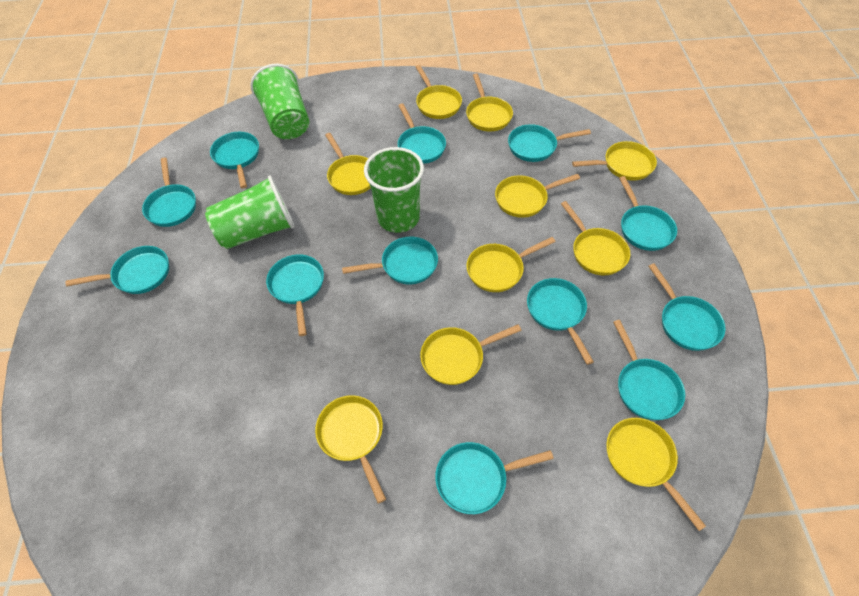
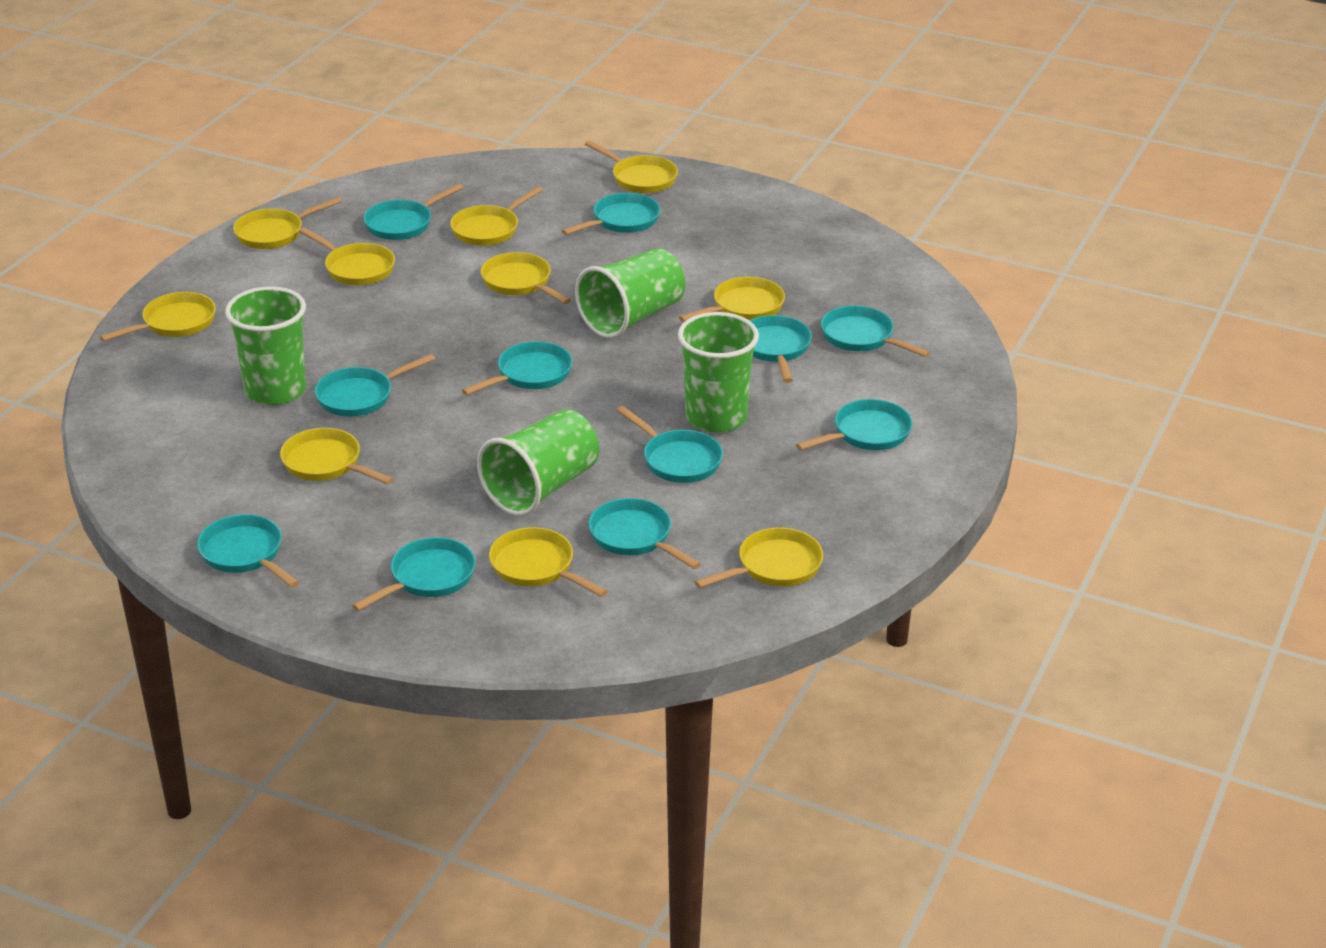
green cup: 3 -> 4
turquoise pan: 12 -> 11

